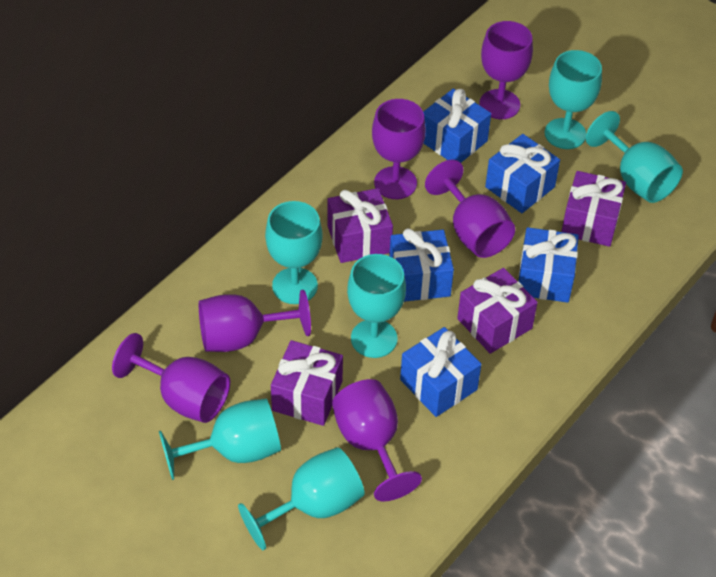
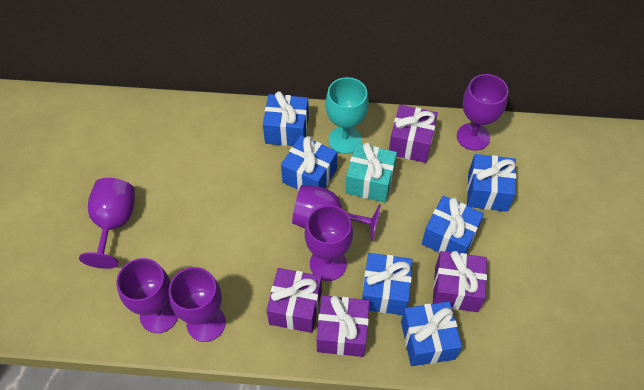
blue gift: 5 -> 6
turquoise gift: 0 -> 1
turquoise goblet: 6 -> 1

